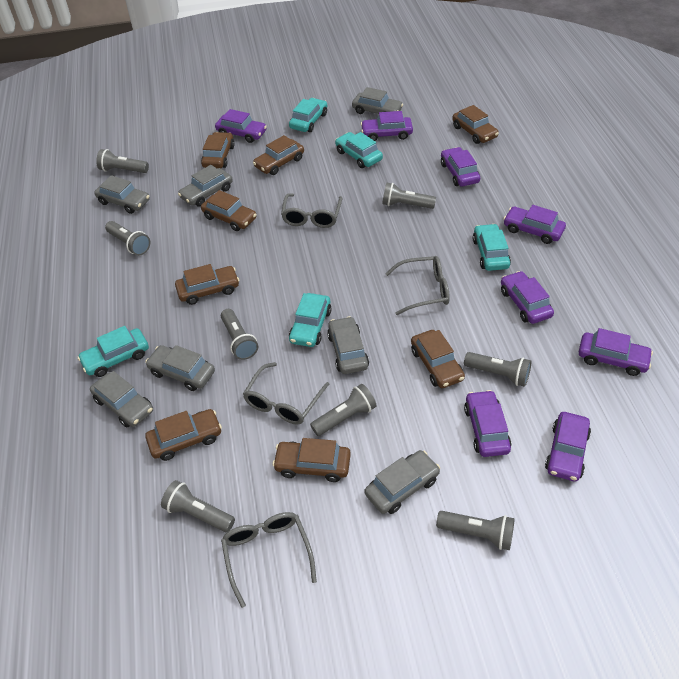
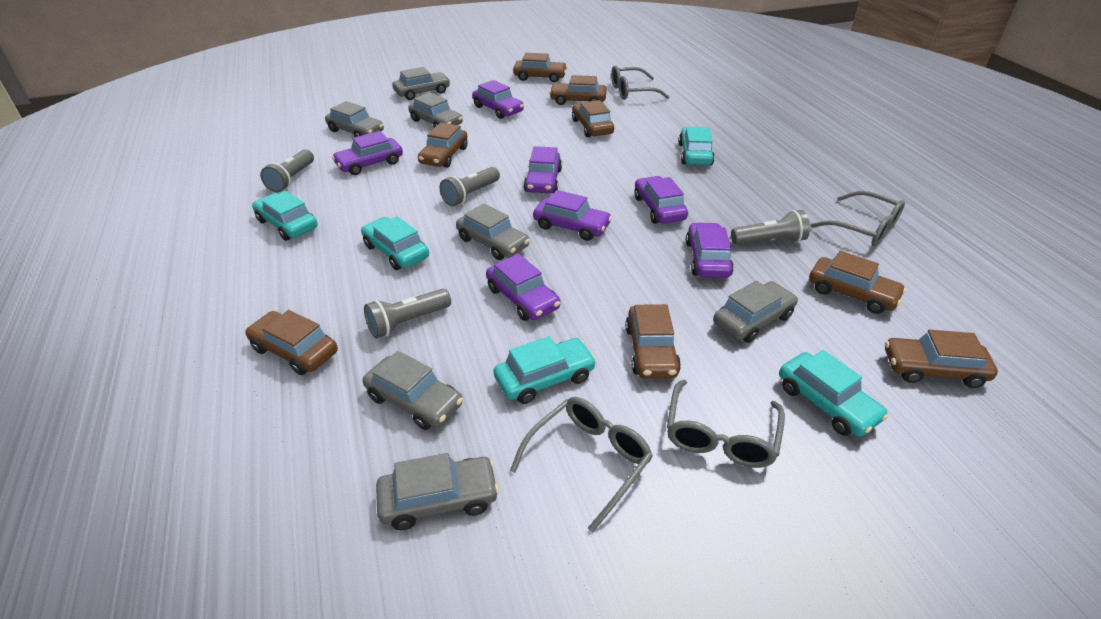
grey flashlight: 8 -> 4
purple car: 8 -> 7

